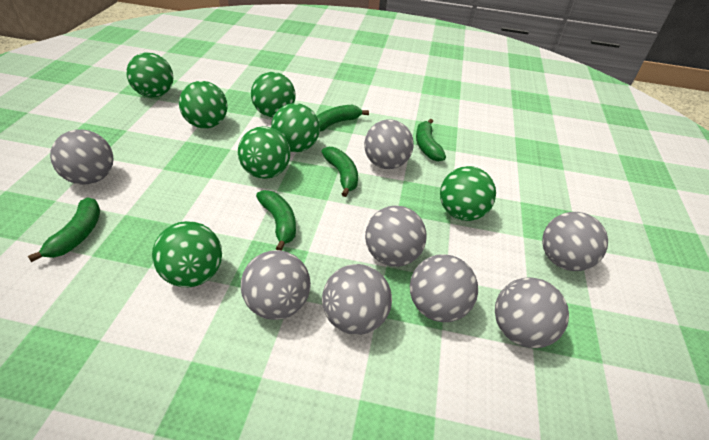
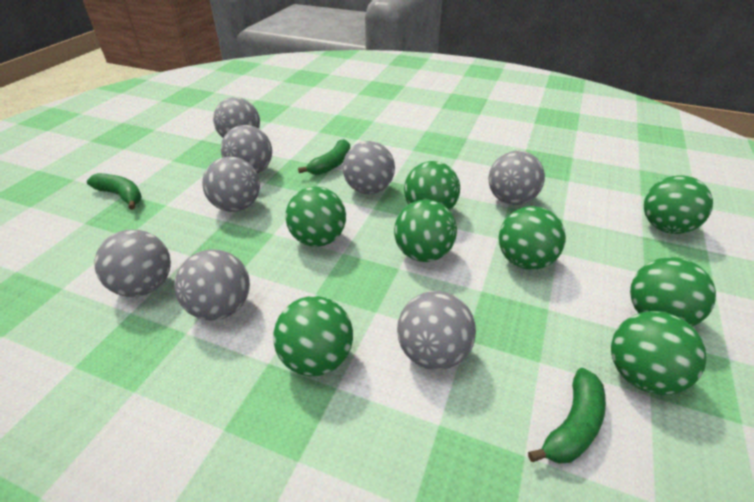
green ball: 7 -> 8
green banana: 5 -> 3

